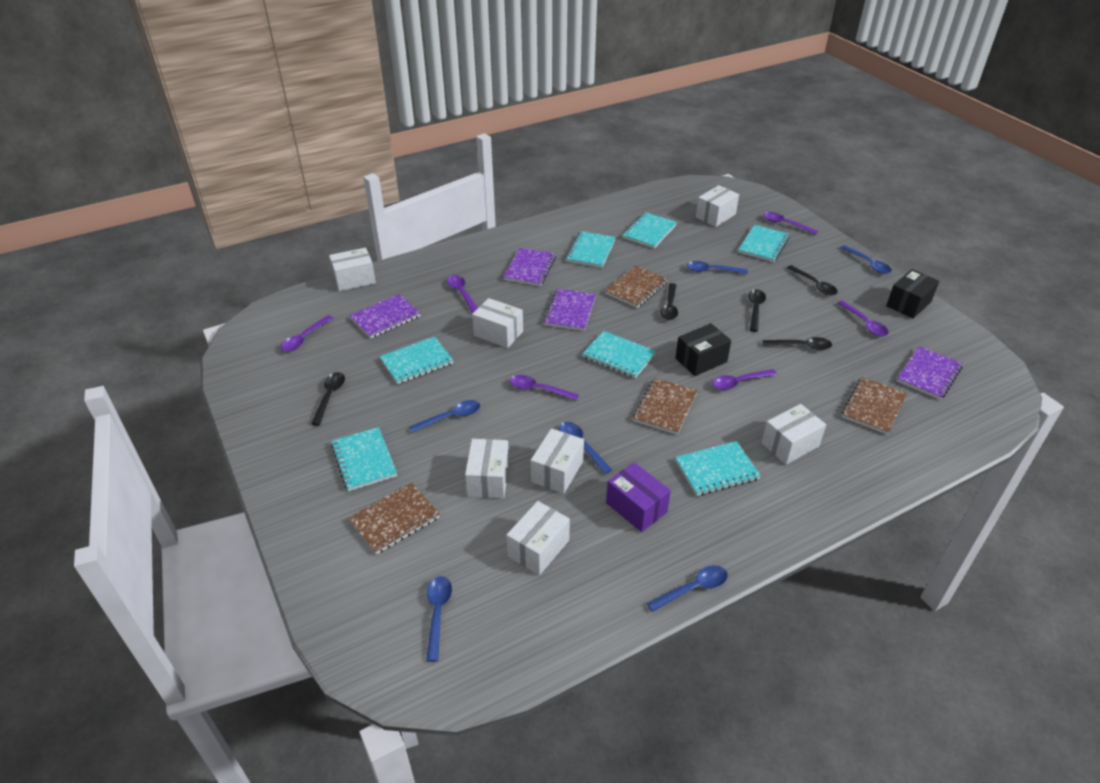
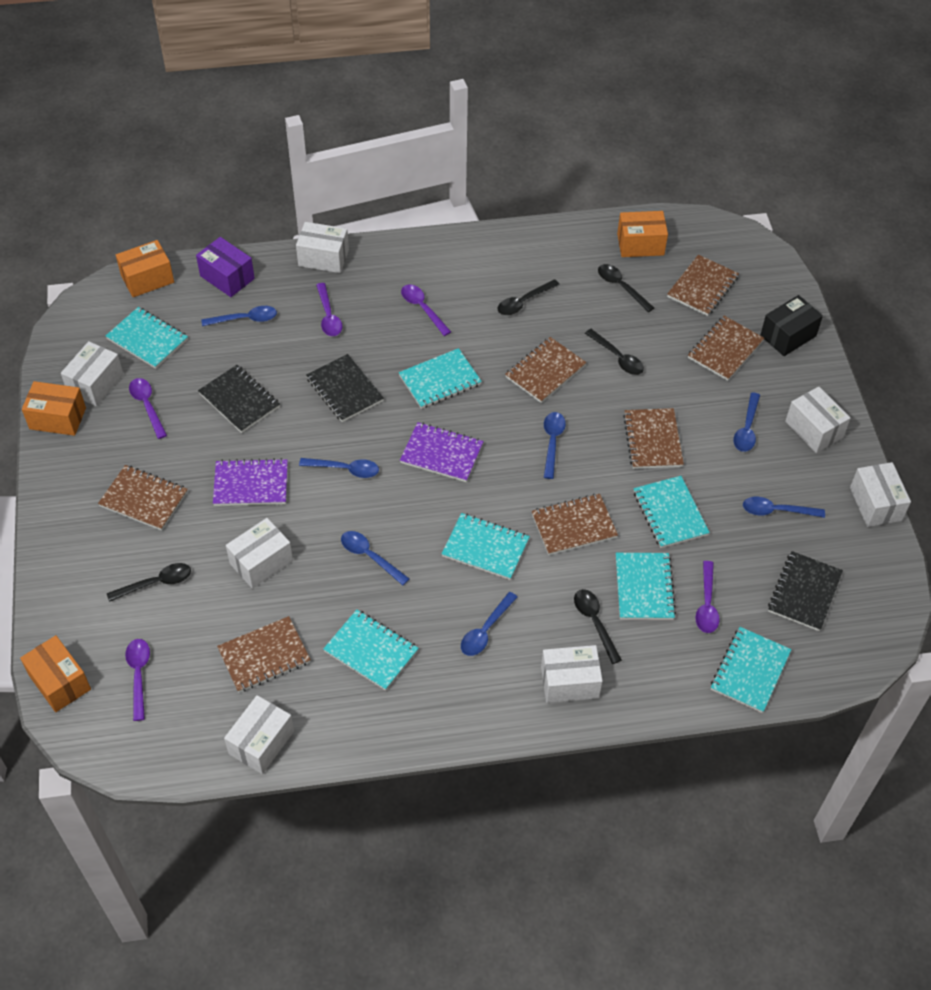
black box: 2 -> 1
black notebook: 0 -> 3
blue spoon: 6 -> 7
brown notebook: 4 -> 7
orange box: 0 -> 4
purple notebook: 4 -> 2
purple spoon: 6 -> 5

